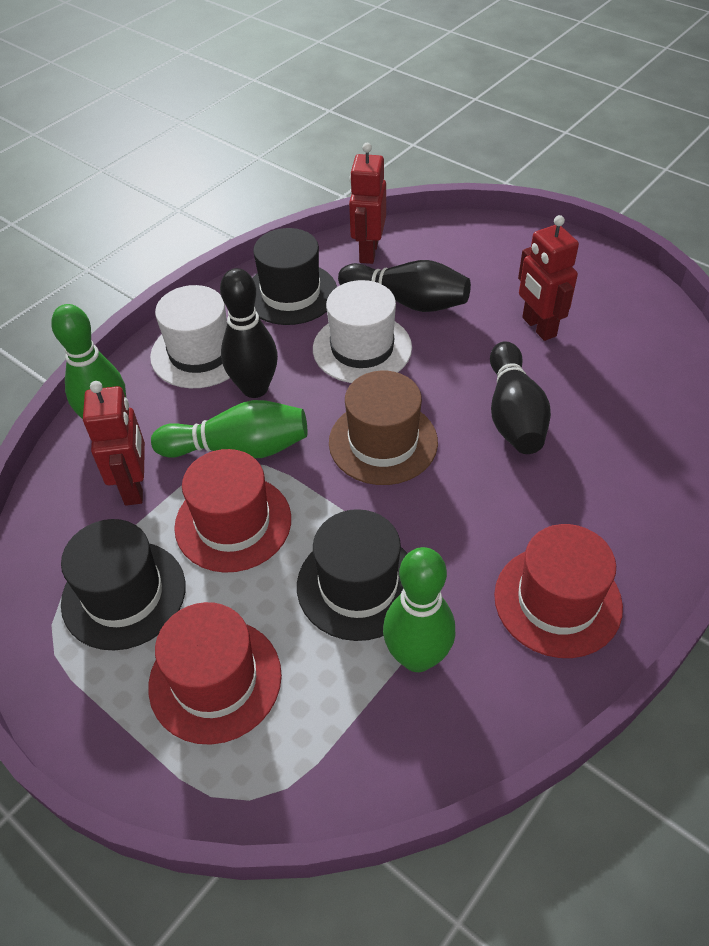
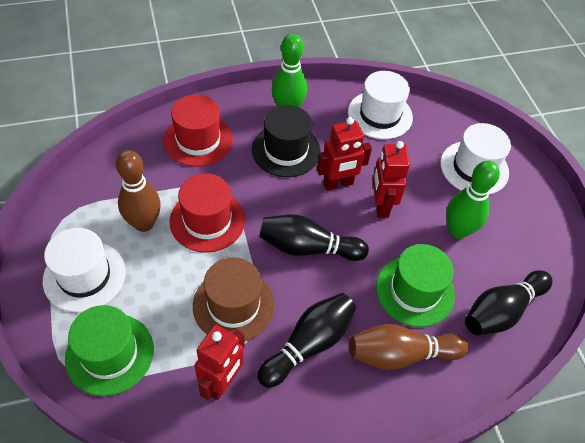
black hat: 3 -> 1
brown bowling pin: 0 -> 2
green bowling pin: 3 -> 2
green hat: 0 -> 2
red hat: 3 -> 2
white hat: 2 -> 3

